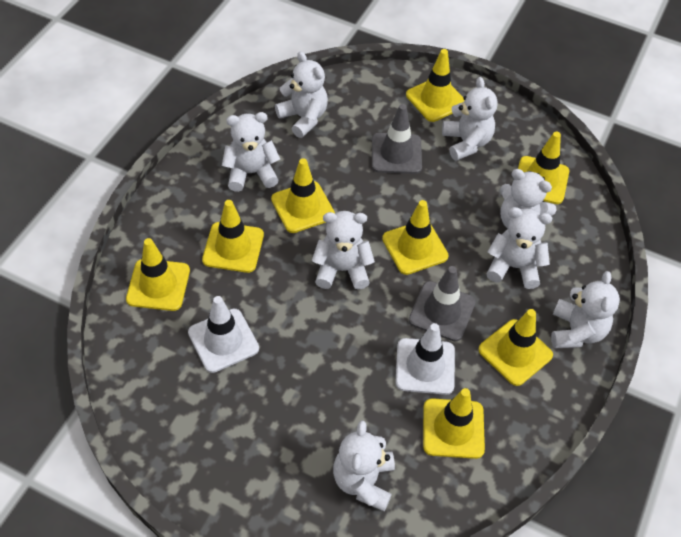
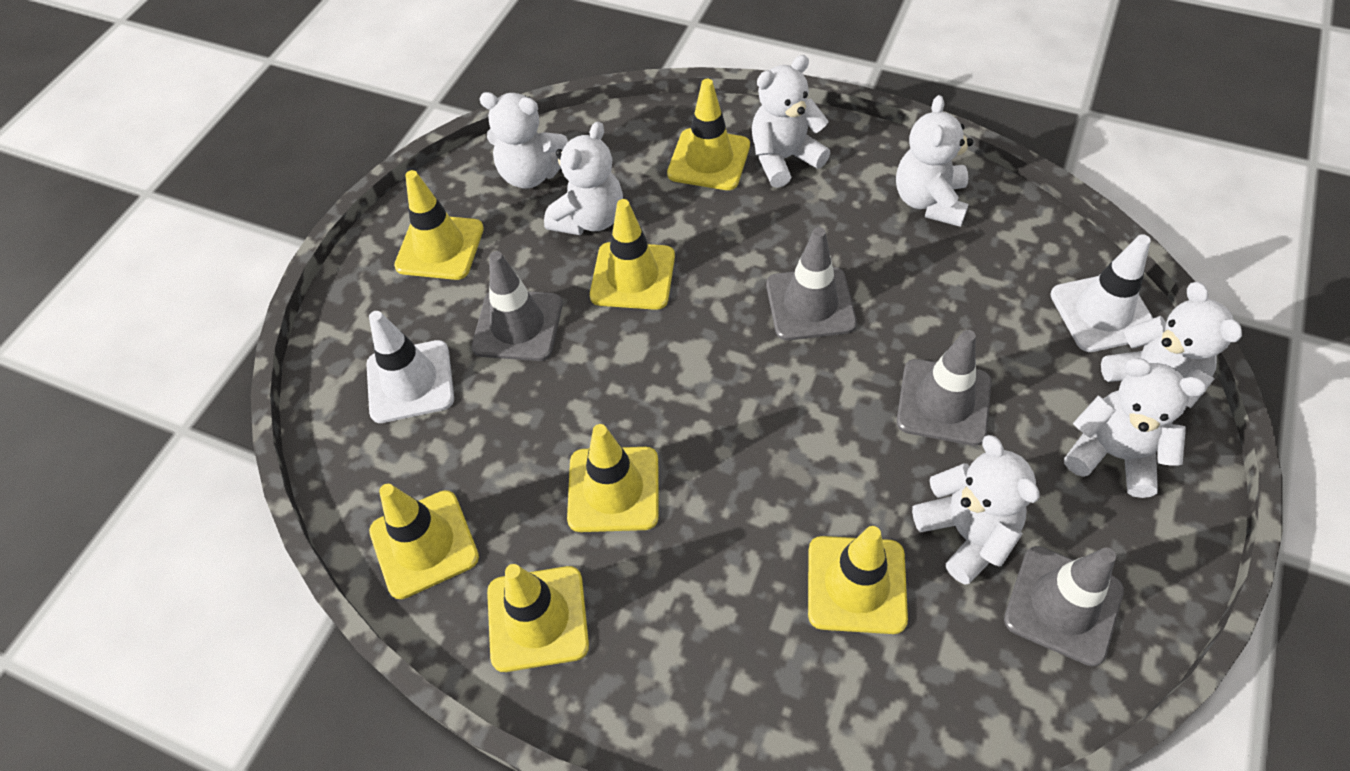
grey traffic cone: 2 -> 4
white teddy bear: 8 -> 7
yellow traffic cone: 8 -> 7

